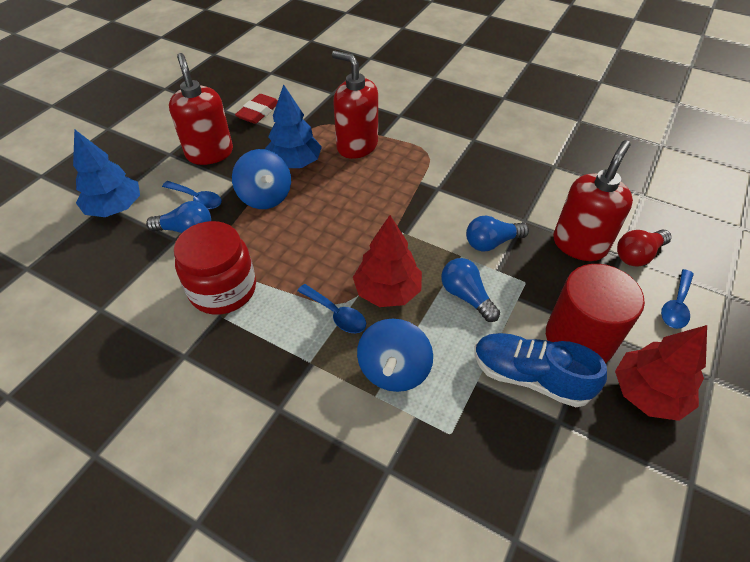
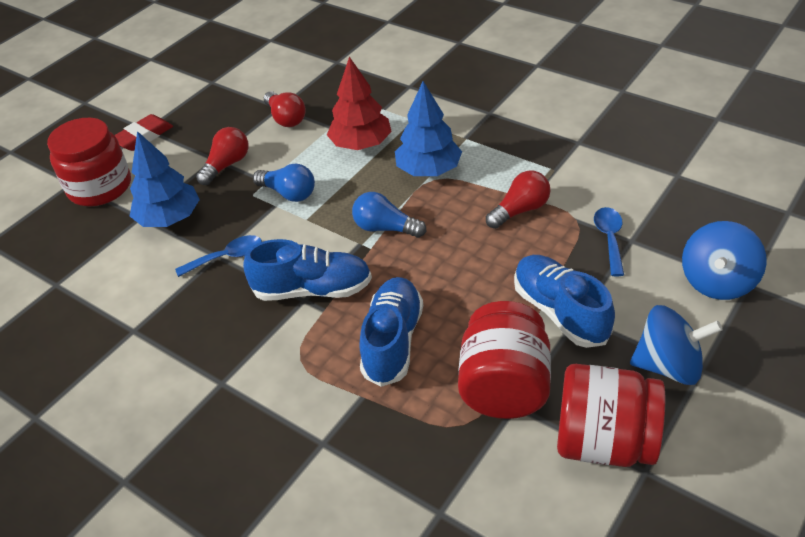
blue light bulb: 3 -> 2
blue shoe: 1 -> 3
blue spoon: 3 -> 2
red cylinder: 1 -> 0
red jar: 1 -> 3
red light bulb: 1 -> 3
red soap dispenser: 3 -> 0
red tree: 2 -> 1

